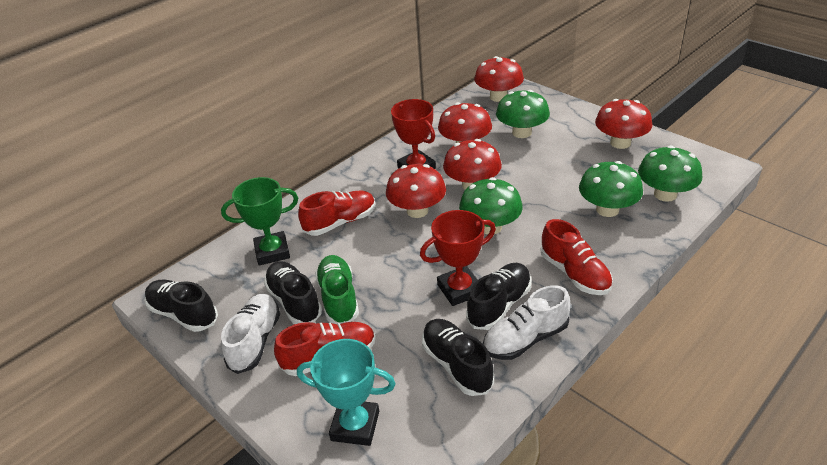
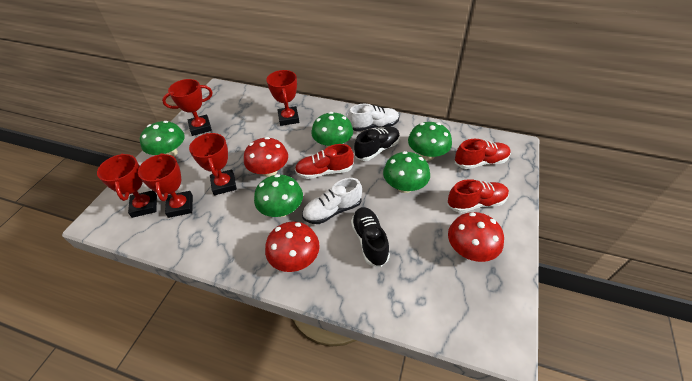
black shoe: 4 -> 2
green mushroom: 4 -> 5
green shoe: 1 -> 0
green trophy: 1 -> 0
red mushroom: 5 -> 3
red trophy: 2 -> 5
turquoise trophy: 1 -> 0

